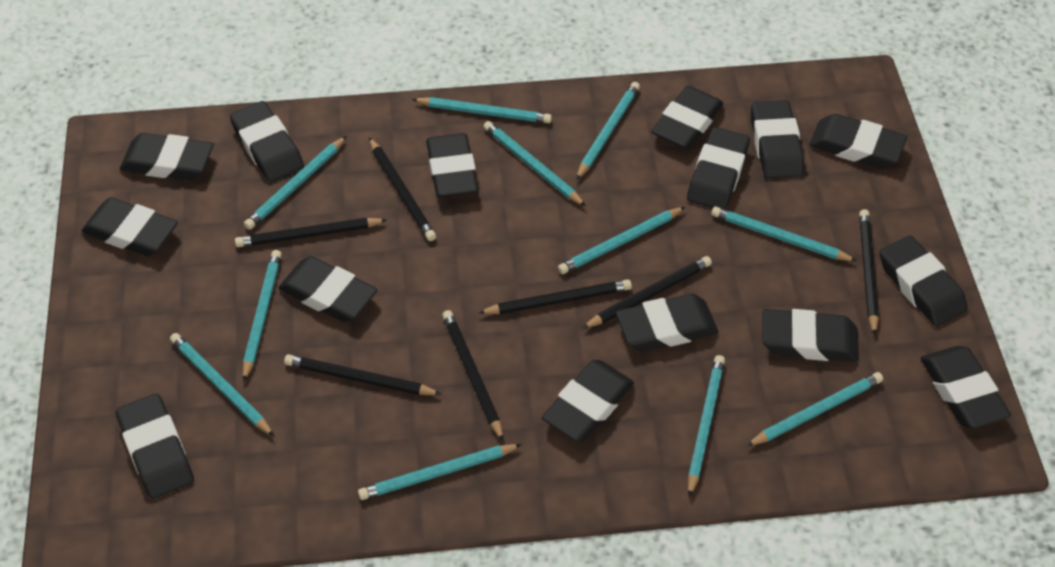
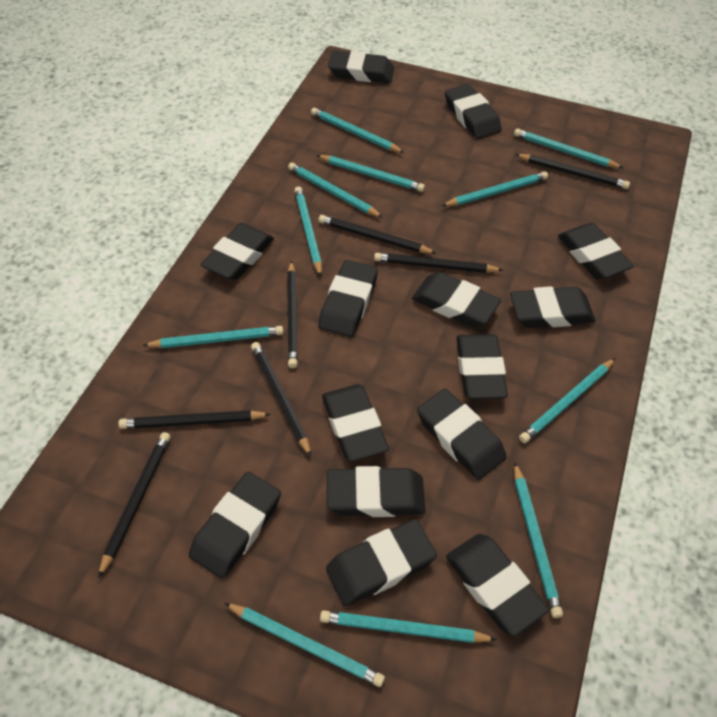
black eraser: 15 -> 14

